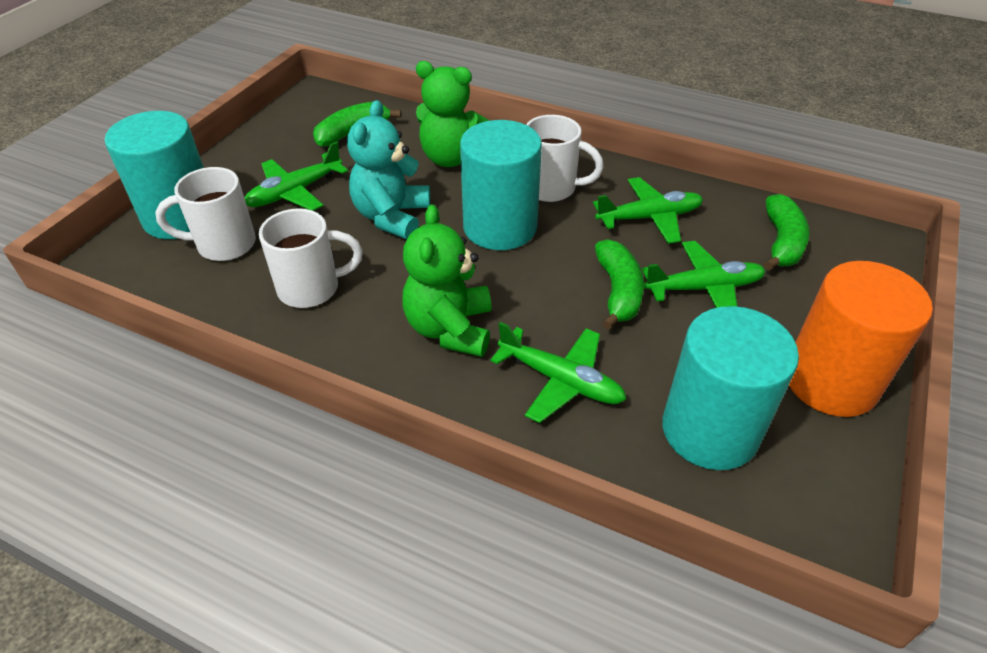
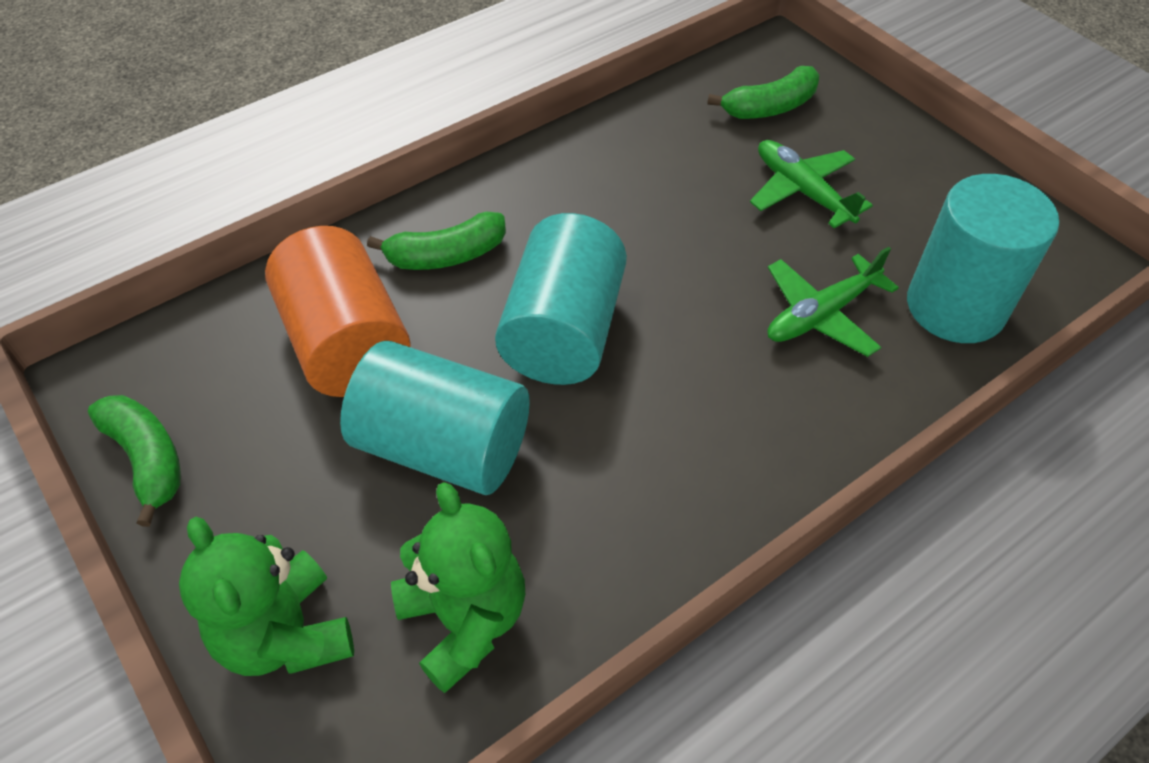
green plane: 4 -> 2
turquoise teddy bear: 1 -> 0
white mug: 3 -> 0

